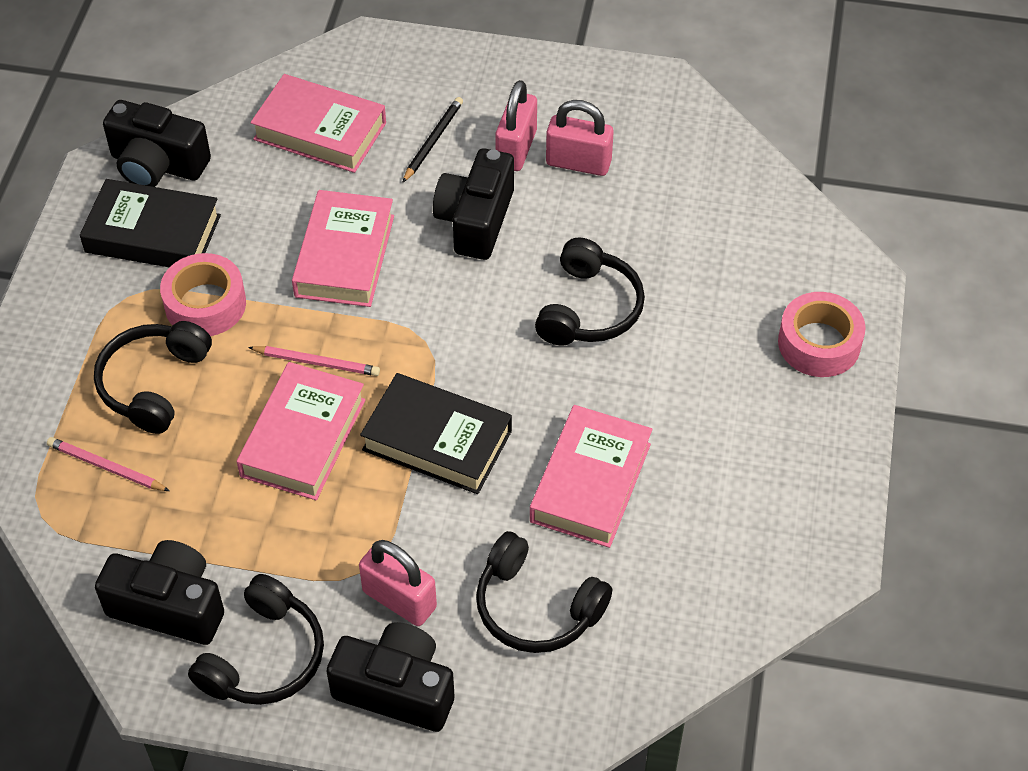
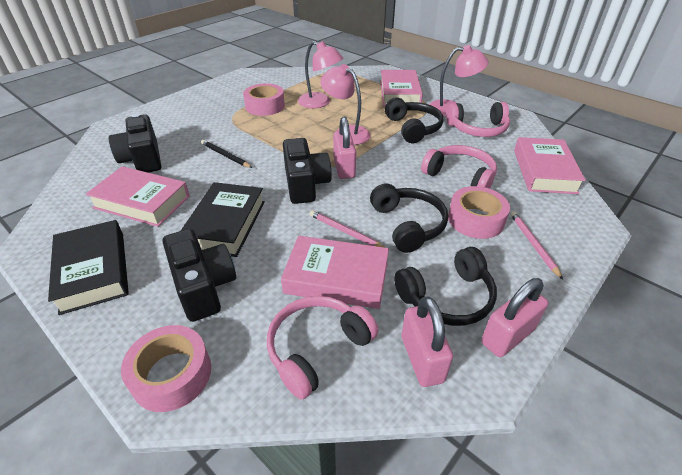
black camera: 4 -> 3
black headphones: 4 -> 3
pink headphones: 0 -> 3
pink lamp: 0 -> 3
pink tape: 2 -> 3

